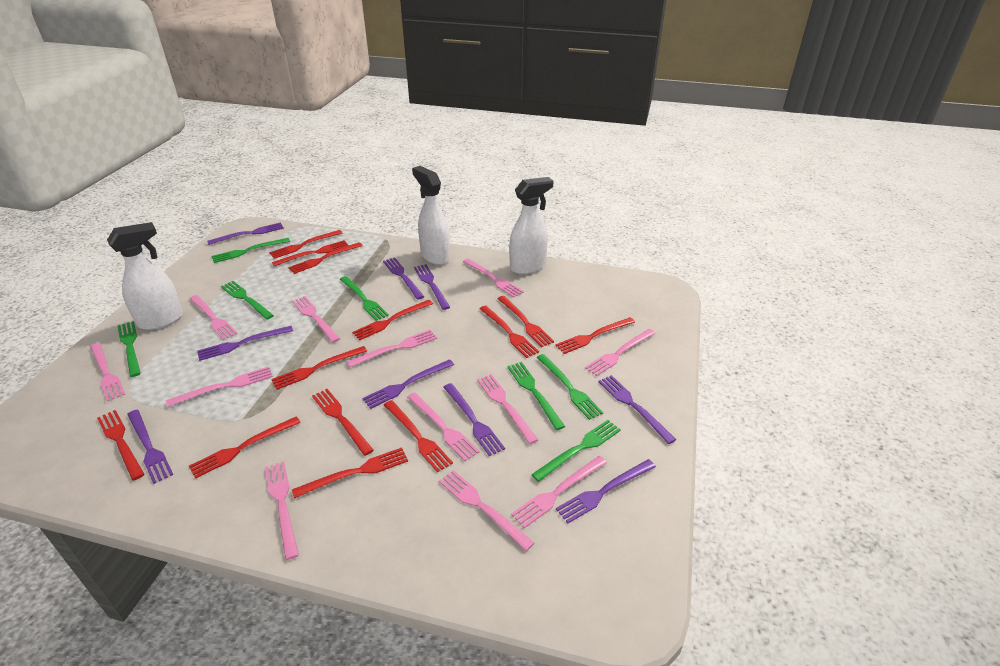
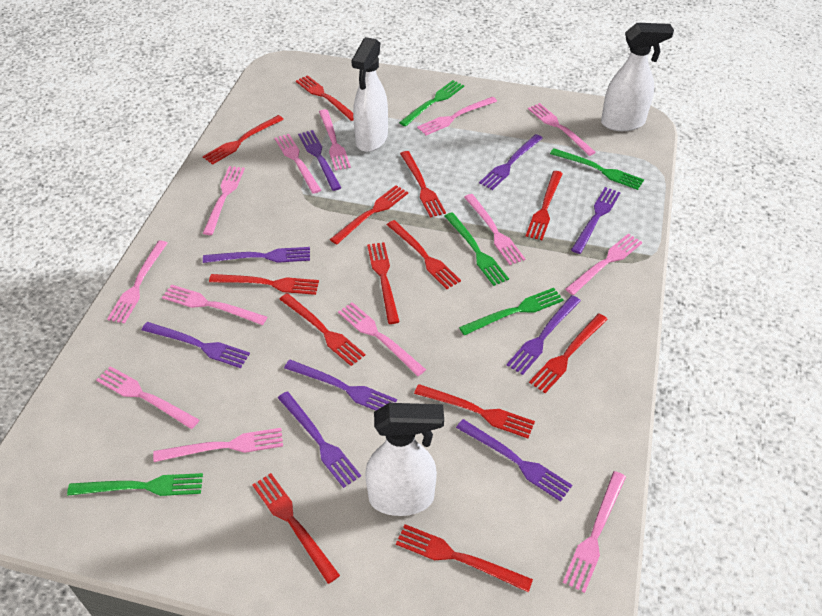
green fork: 7 -> 5
pink fork: 12 -> 13

